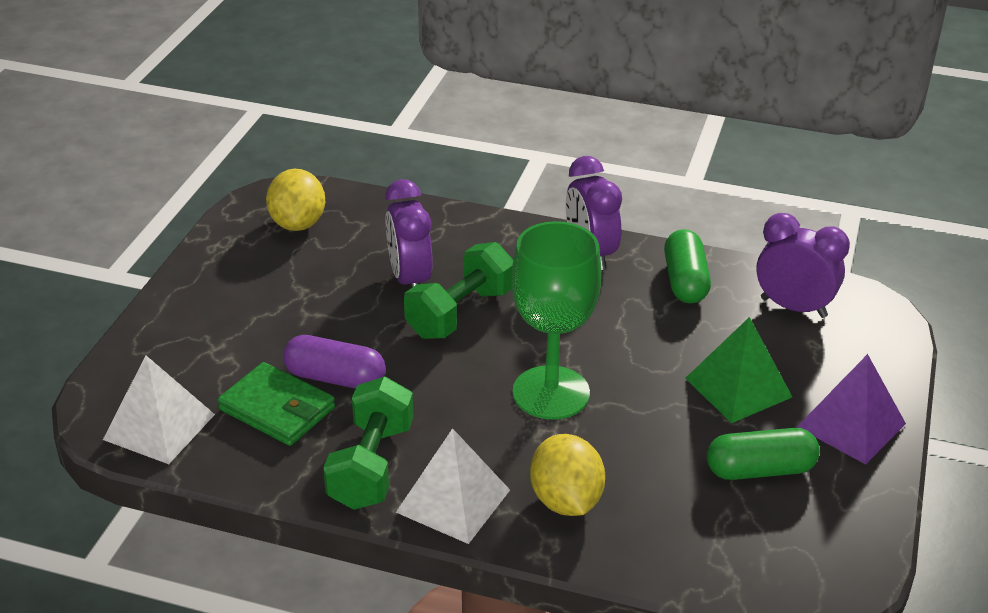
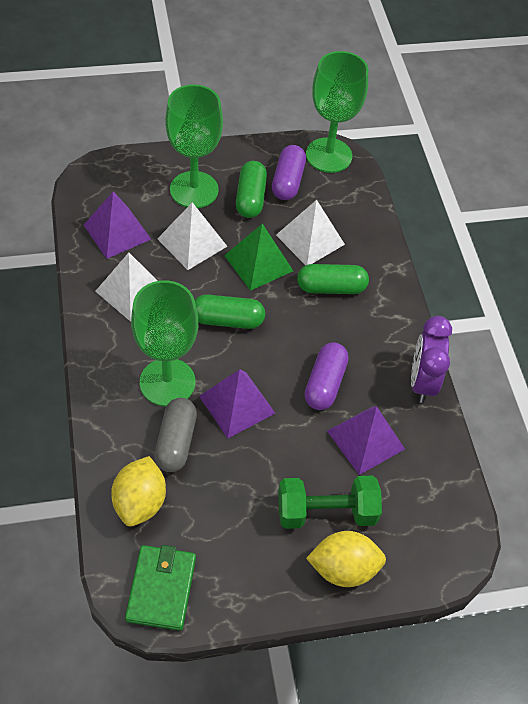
green capsule: 2 -> 3
green dumbbell: 2 -> 1
green goblet: 1 -> 3
grey capsule: 0 -> 1
purple capsule: 1 -> 2
purple clock: 3 -> 1
purple pyramid: 1 -> 3
white pyramid: 2 -> 3

